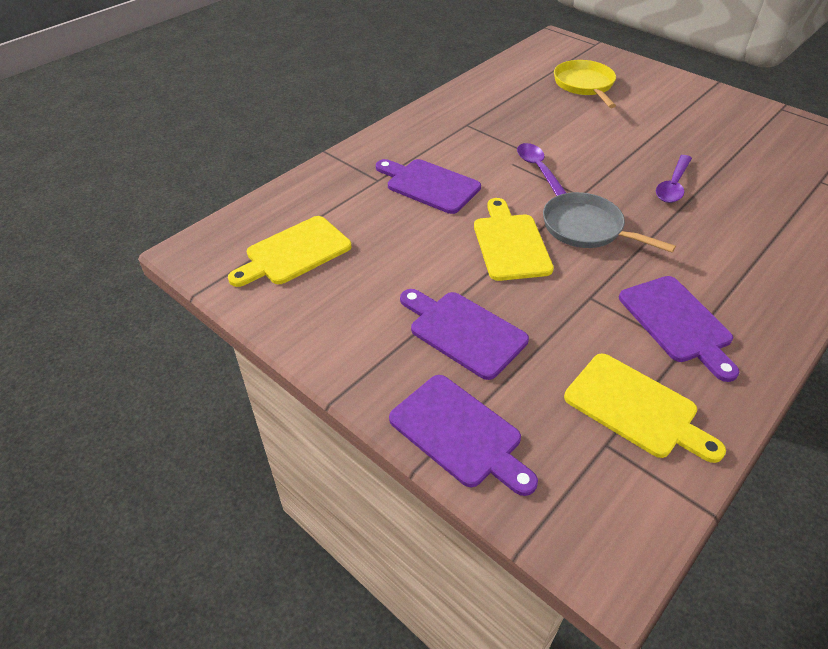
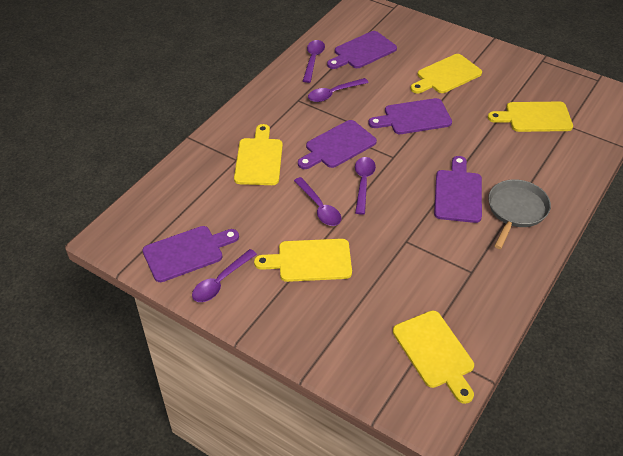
purple cutting board: 4 -> 5
purple spoon: 2 -> 5
yellow cutting board: 3 -> 5
yellow pan: 1 -> 0

